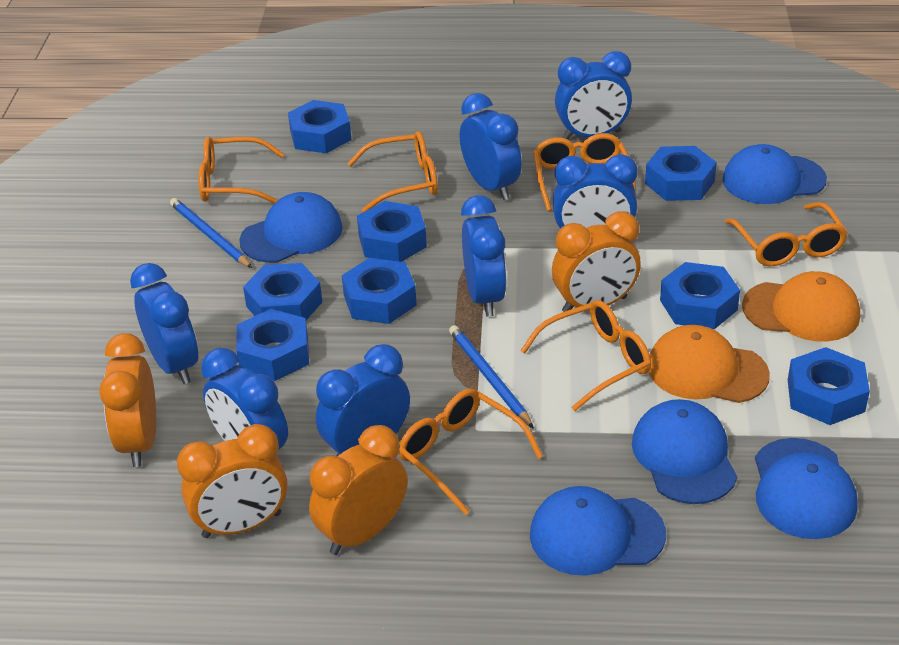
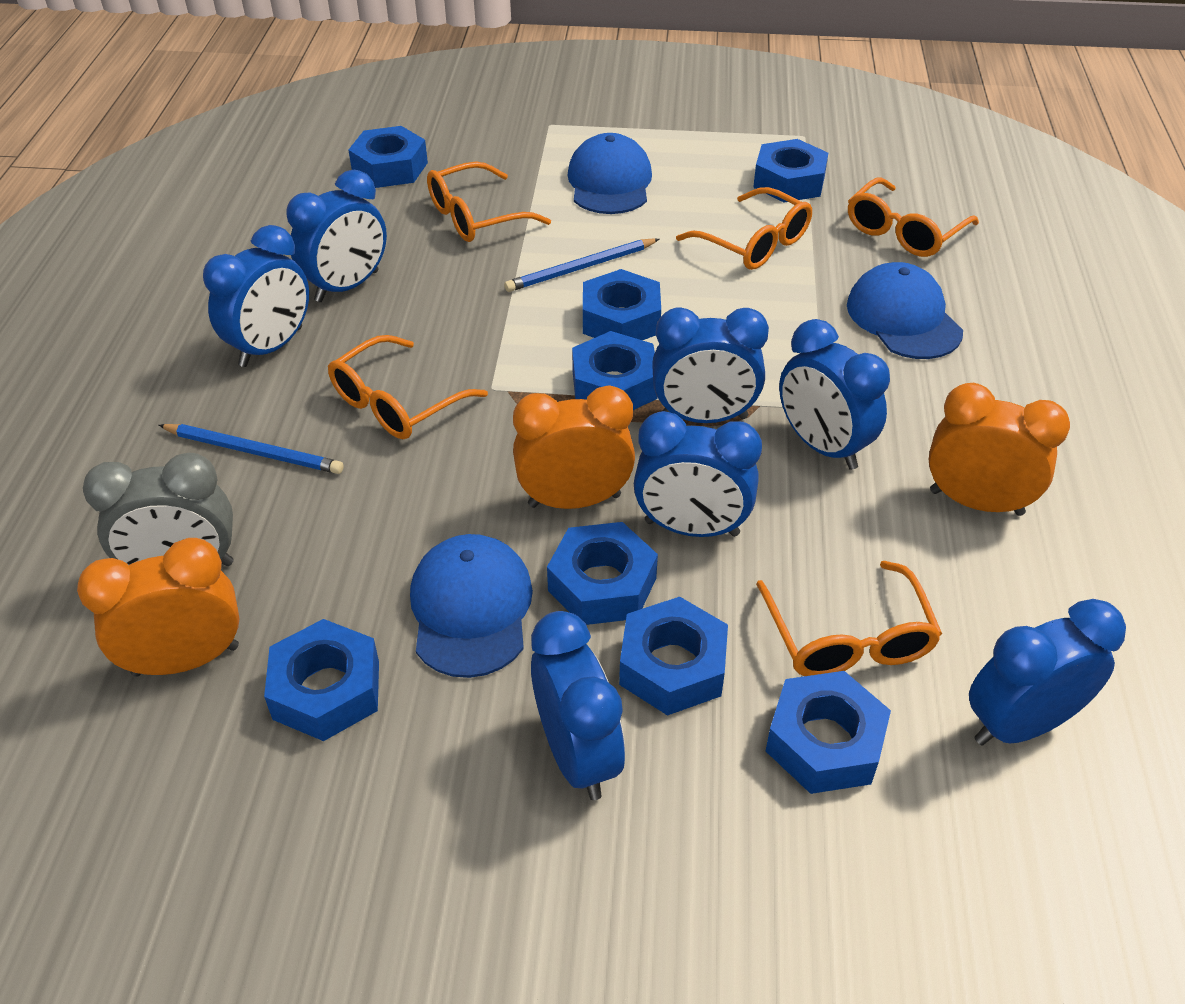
blue cap: 5 -> 3
grey clock: 0 -> 1
orange cap: 2 -> 0
orange clock: 4 -> 3
orange glasses: 6 -> 5

